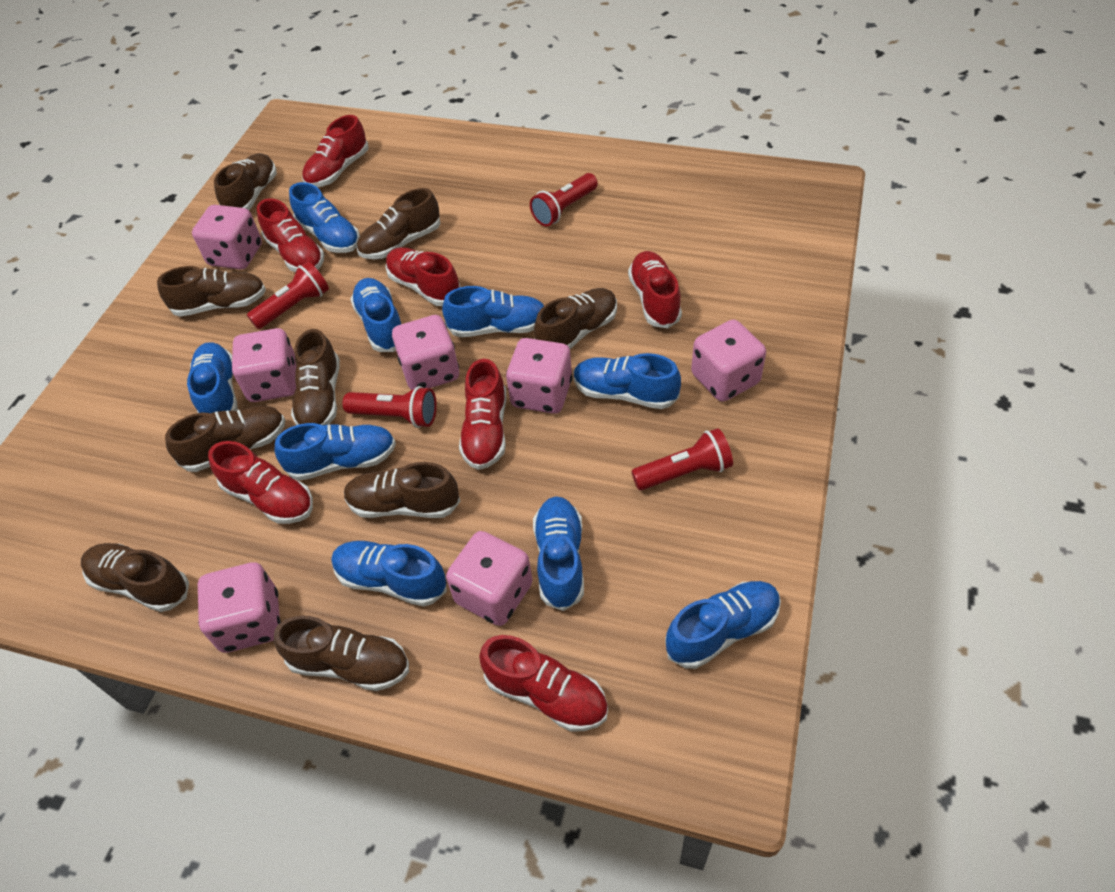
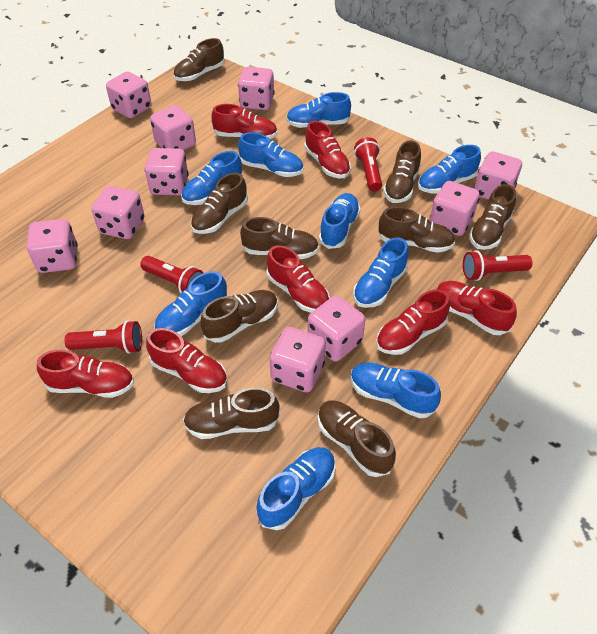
pink dice: 7 -> 10

